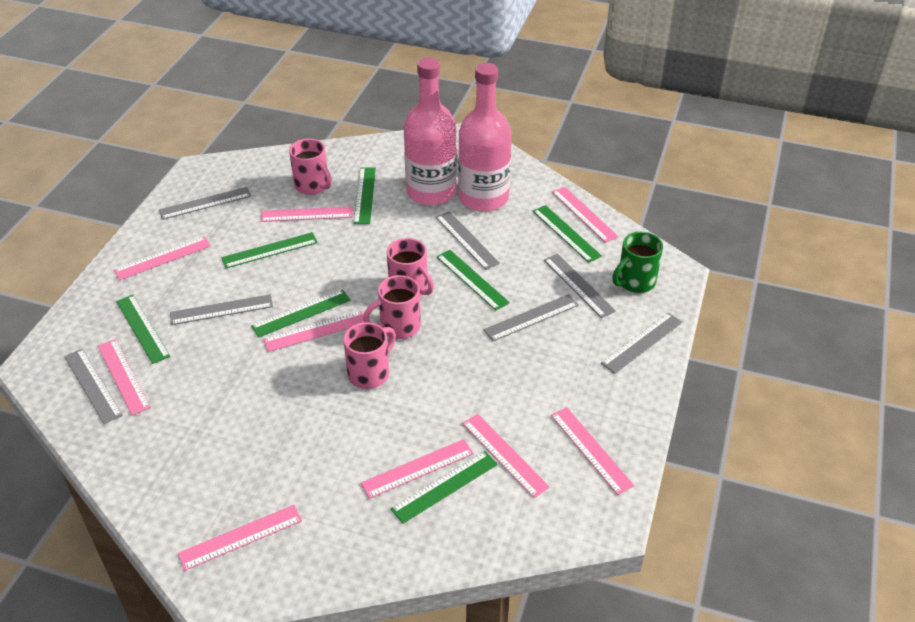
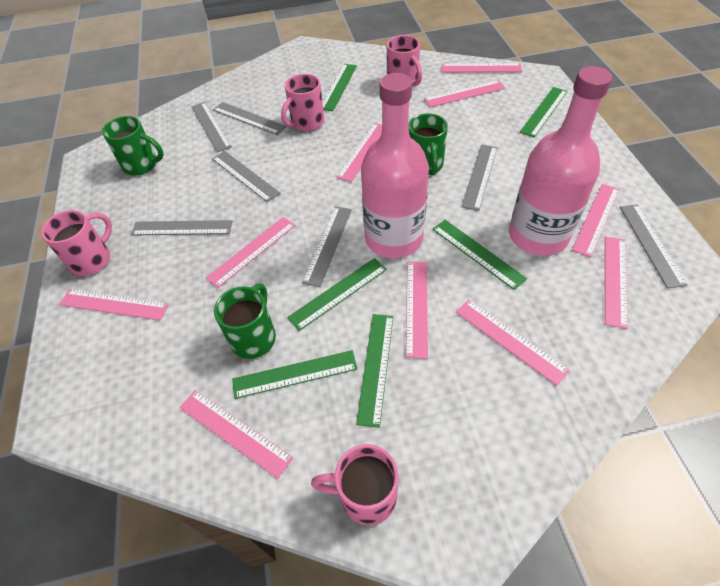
green mug: 1 -> 3
green ruler: 7 -> 6
pink ruler: 9 -> 10

